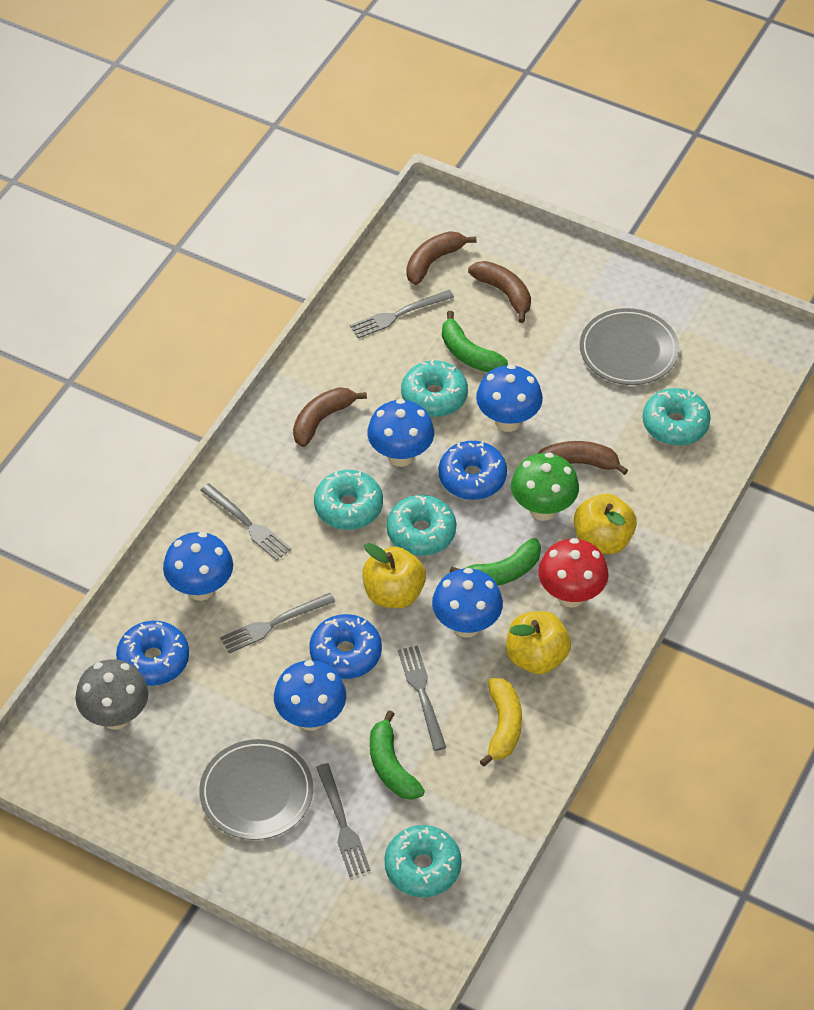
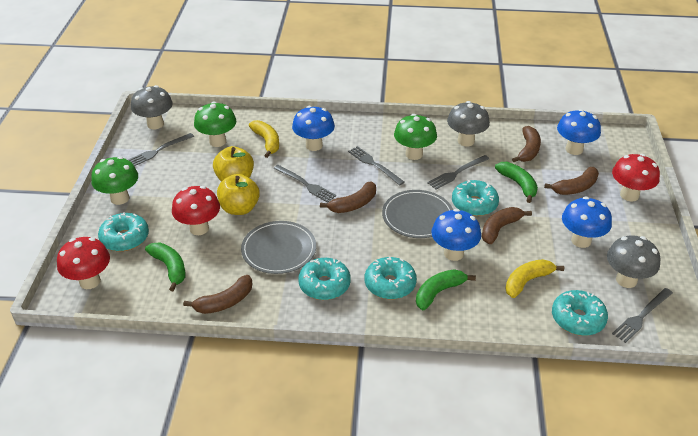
blue donut: 3 -> 0
blue mushroom: 5 -> 4
brown banana: 4 -> 5
green mushroom: 1 -> 3
grey mushroom: 1 -> 3
red mushroom: 1 -> 3
yellow apple: 3 -> 2
yellow banana: 1 -> 2

